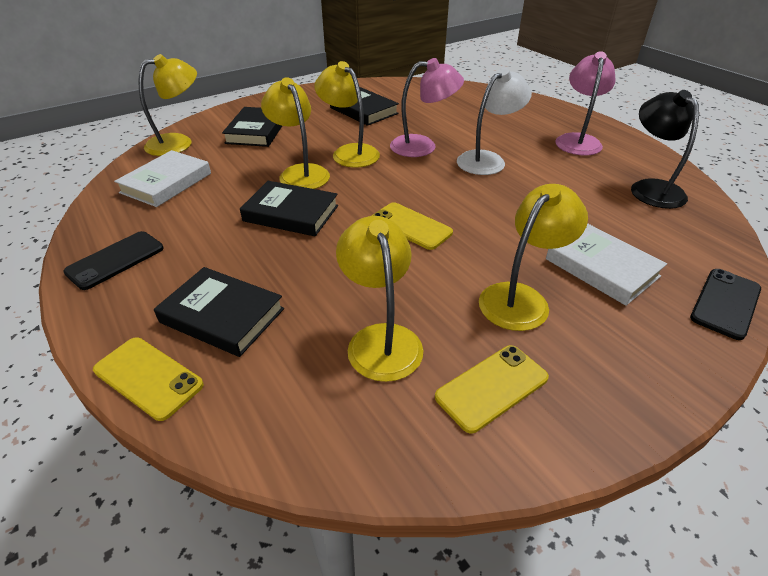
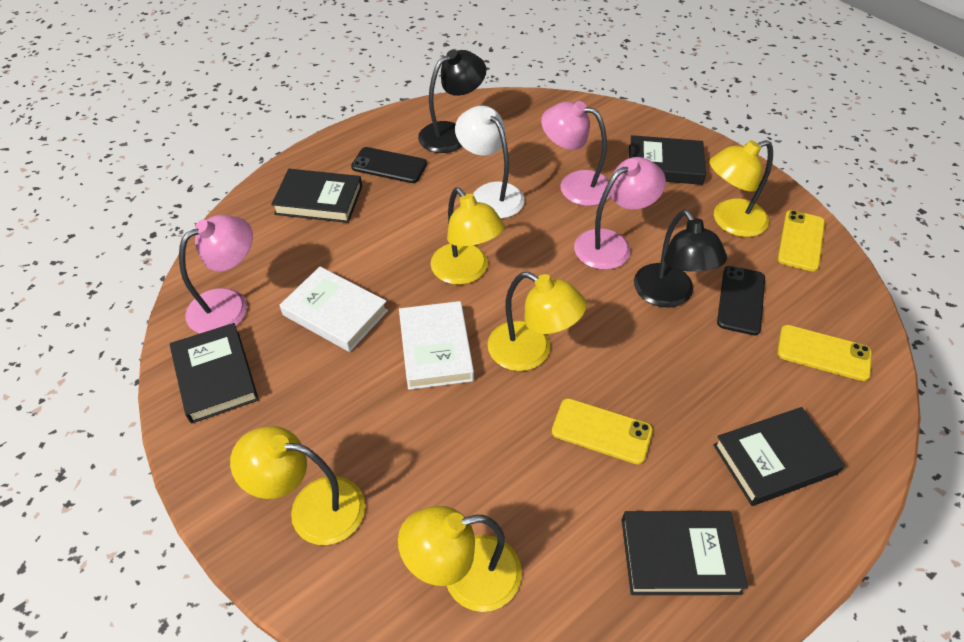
black book: 4 -> 5
black lamp: 1 -> 2
pink lamp: 2 -> 3

